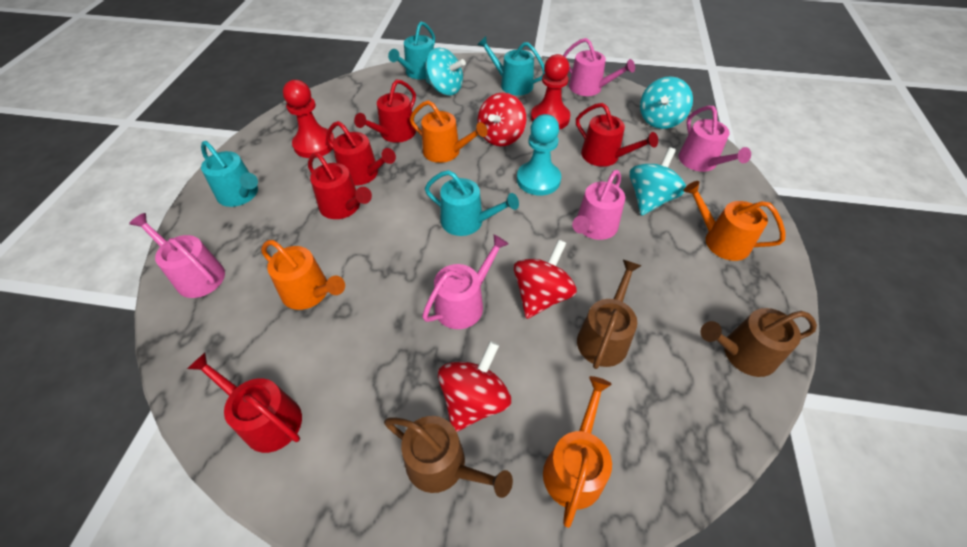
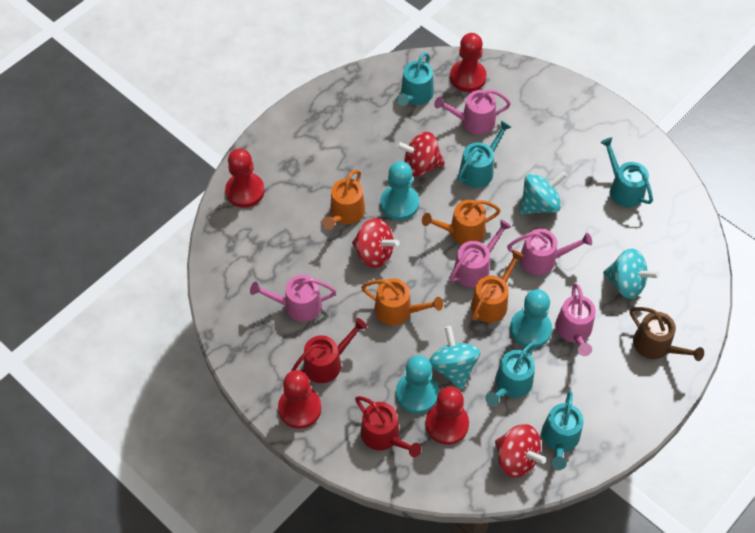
brown watering can: 3 -> 1
red pawn: 2 -> 4
red watering can: 5 -> 2
turquoise pawn: 1 -> 3
turquoise watering can: 4 -> 5

